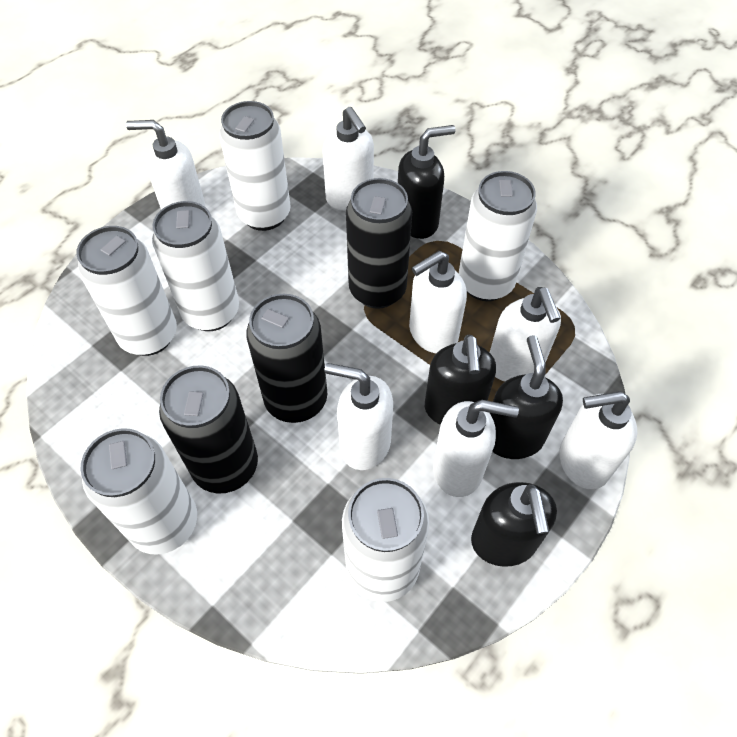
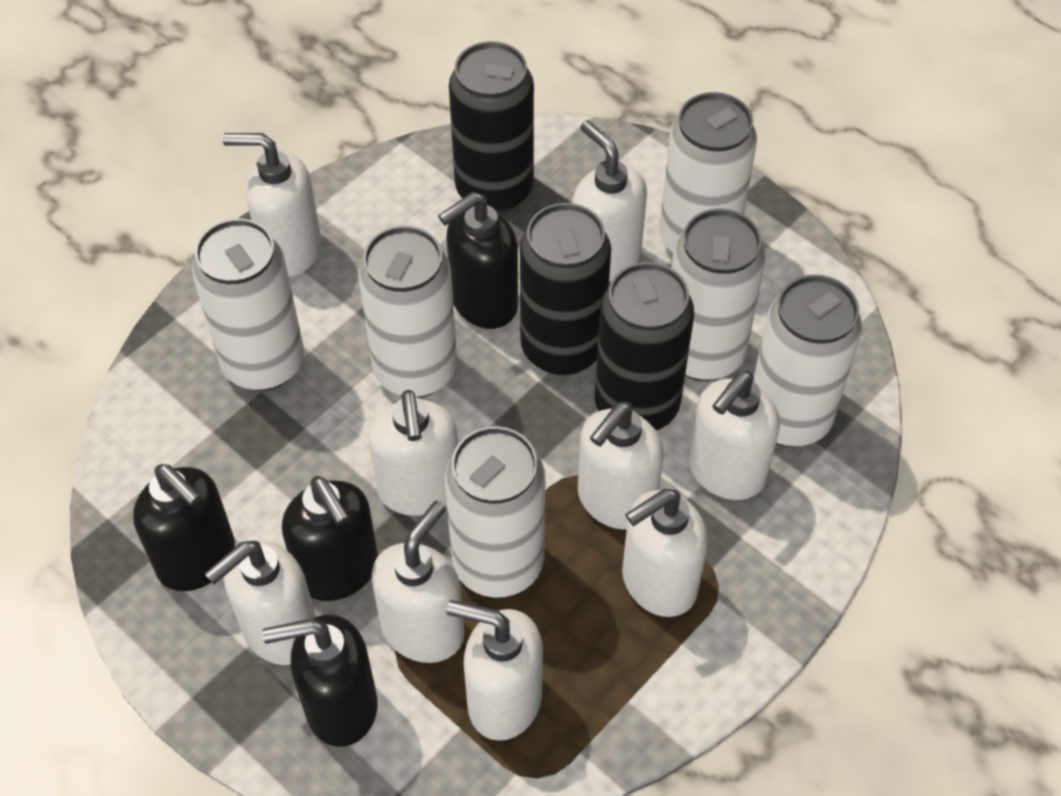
white soap dispenser: 7 -> 9

